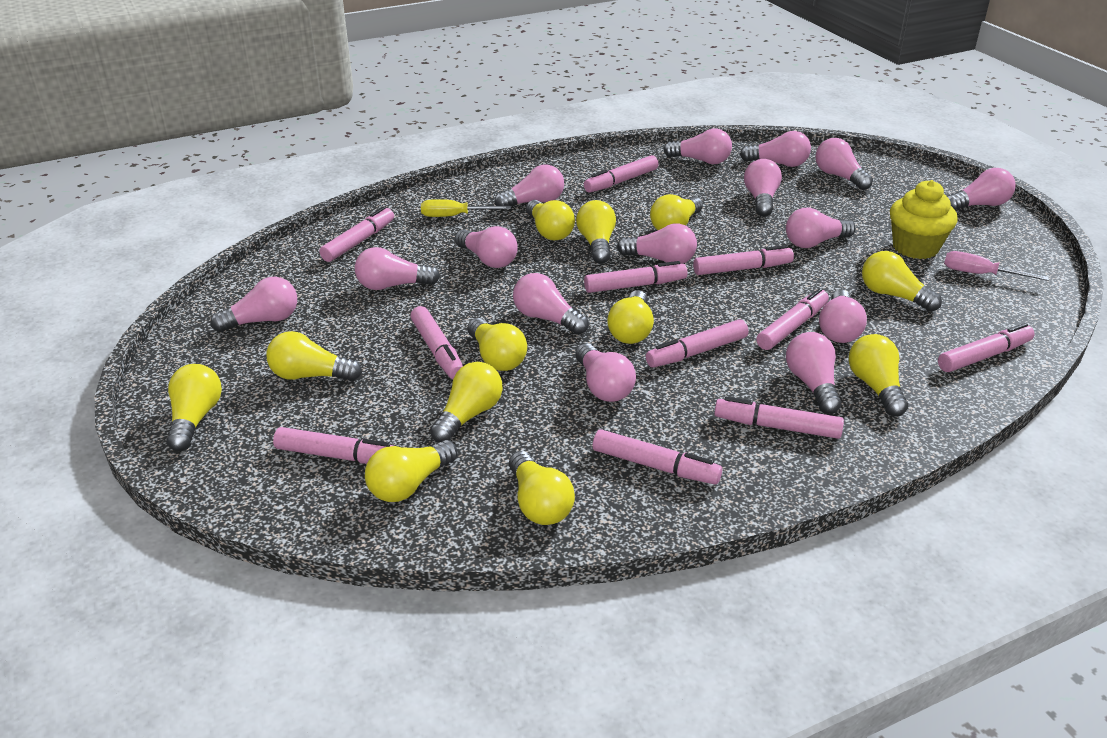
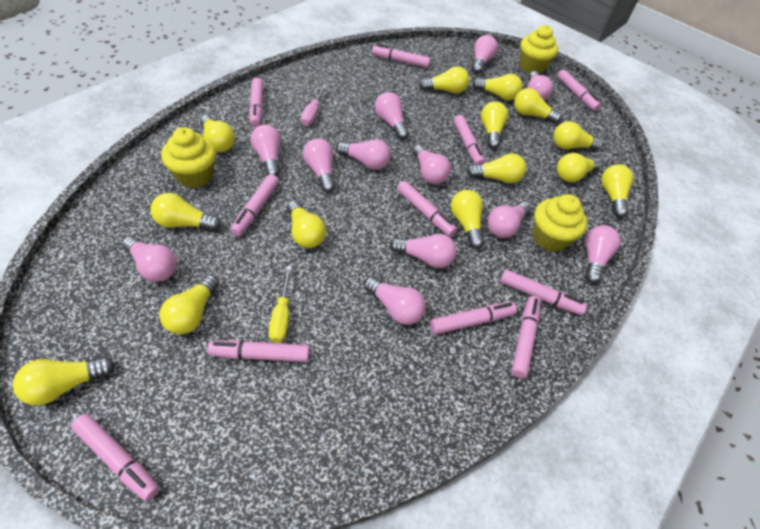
pink light bulb: 15 -> 12
yellow cupcake: 1 -> 3
yellow light bulb: 12 -> 14

